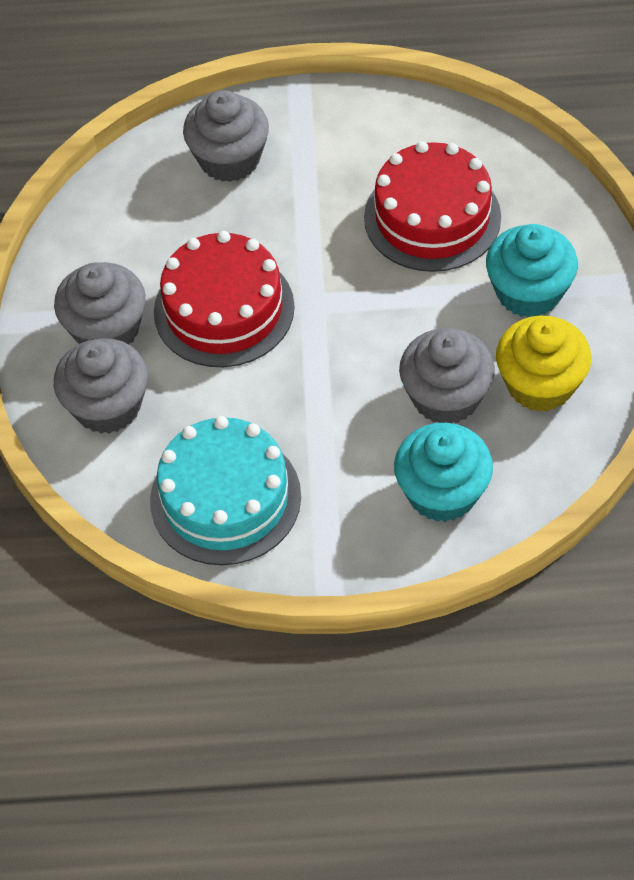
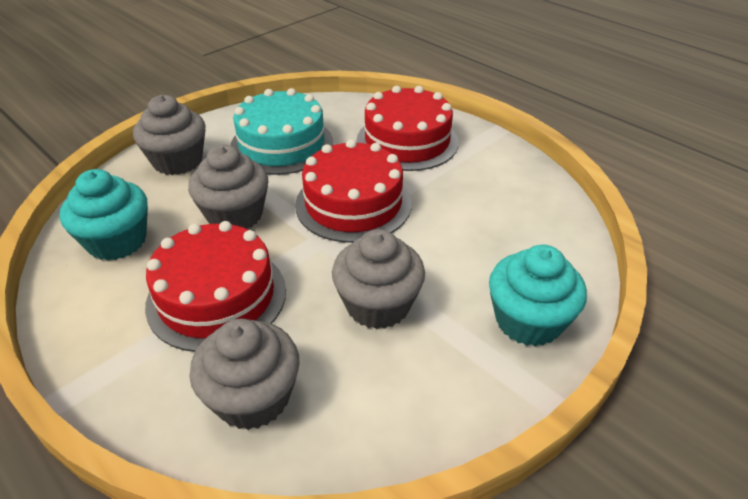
red cake: 2 -> 3
yellow cupcake: 1 -> 0

